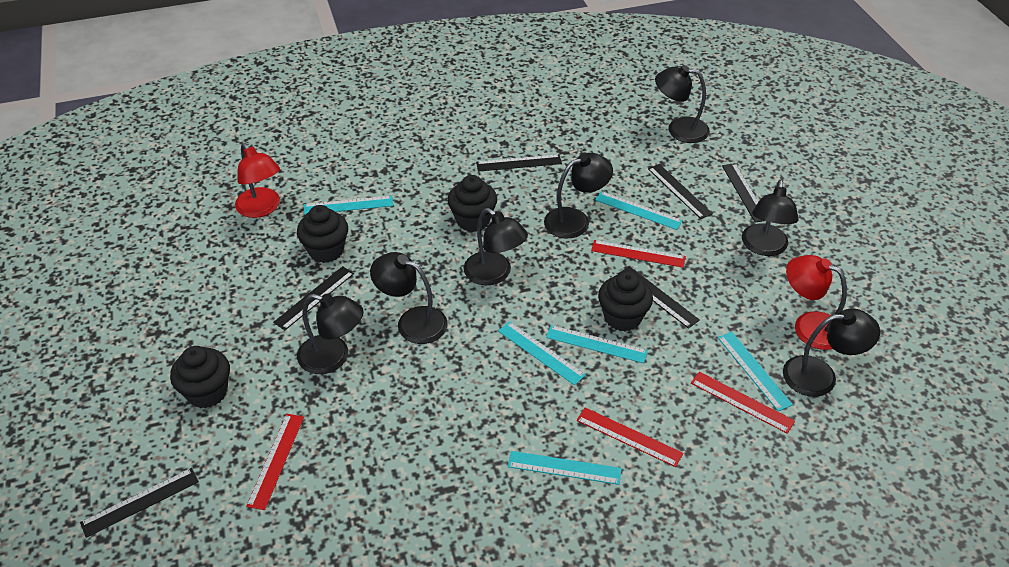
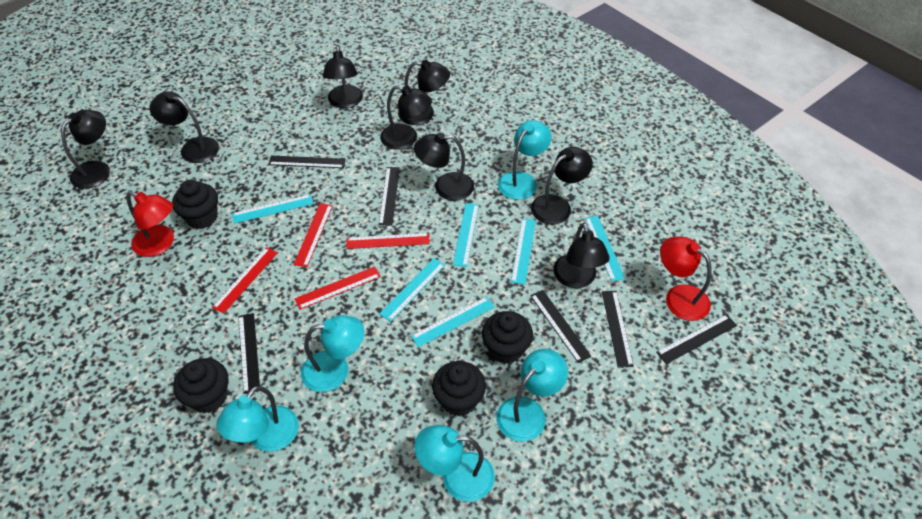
black lamp: 7 -> 8
turquoise lamp: 0 -> 5

